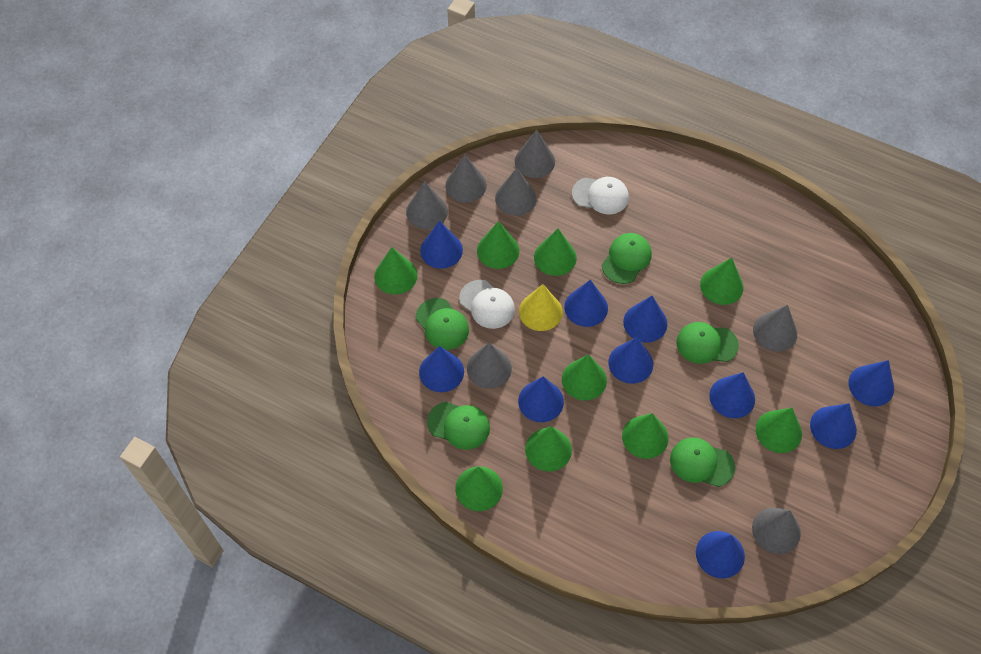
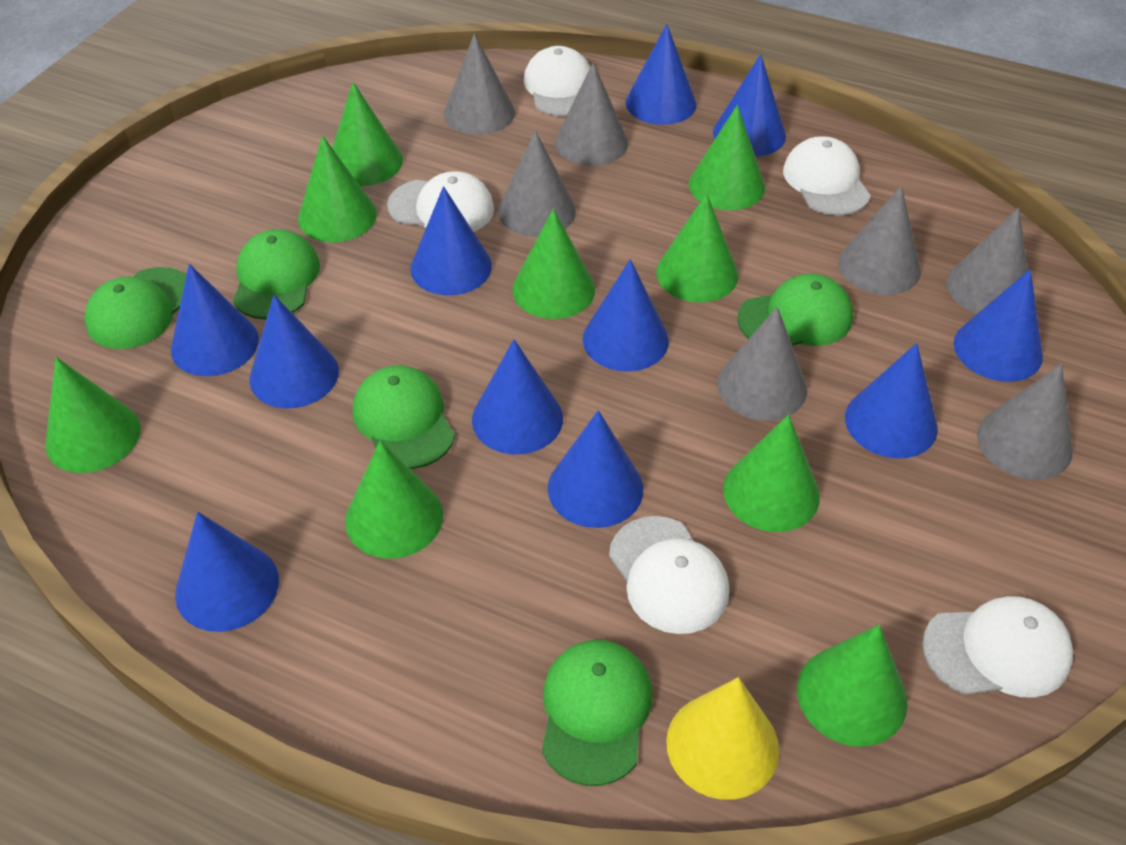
blue cone: 10 -> 11
white cap: 2 -> 5

